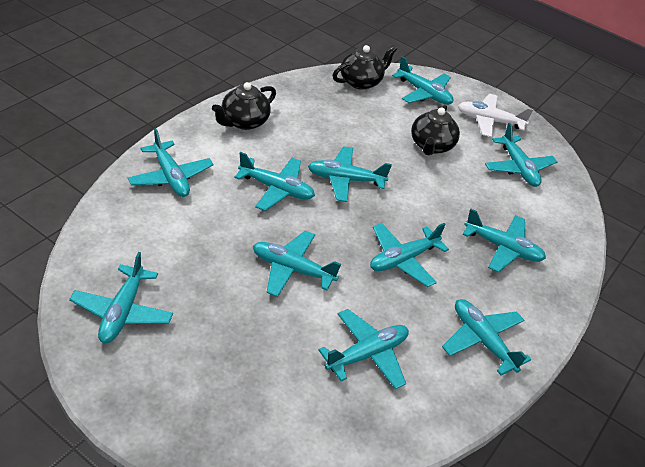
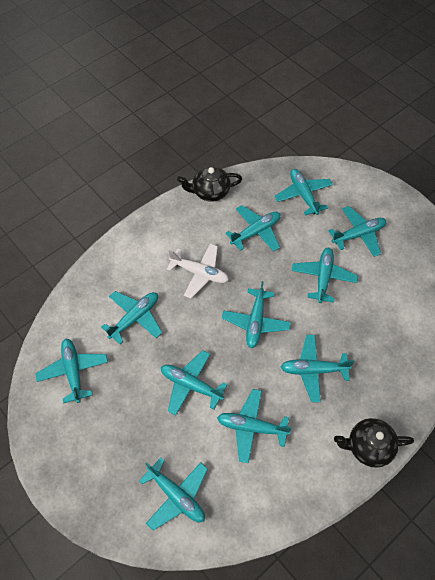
black teapot: 3 -> 2

